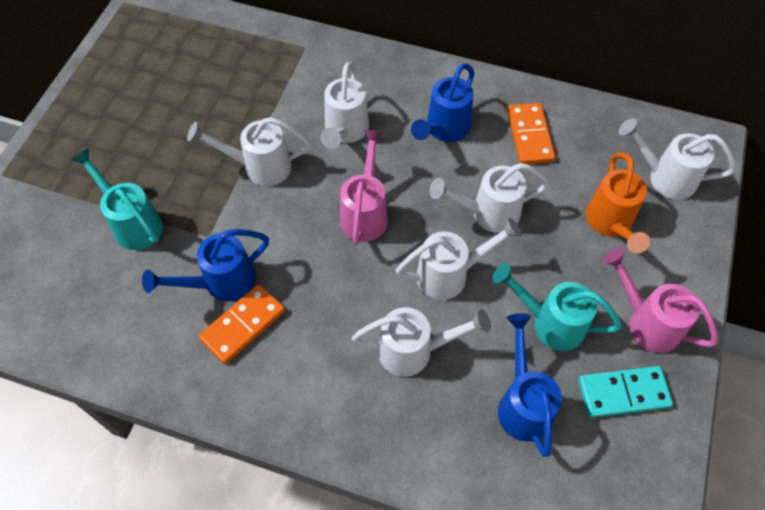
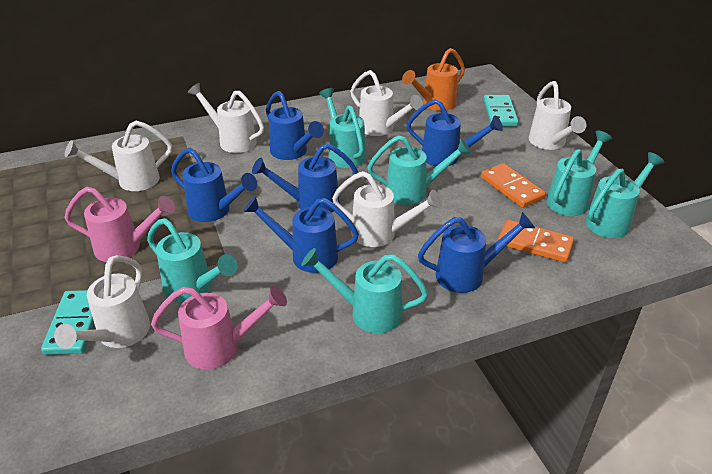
blue watering can: 3 -> 6
turquoise domino: 1 -> 2
turquoise watering can: 2 -> 6

